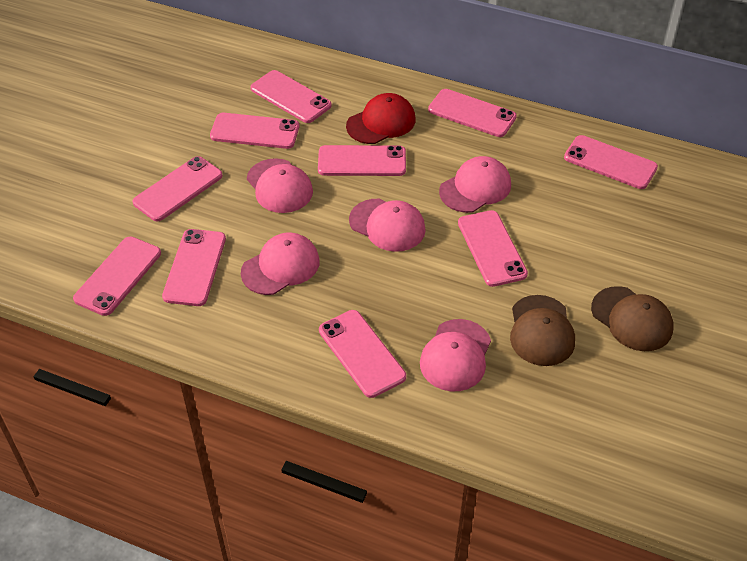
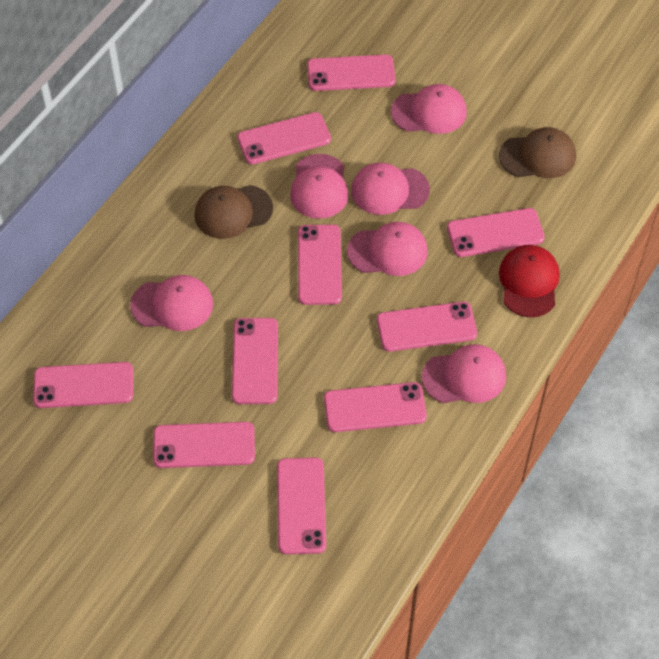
pink cap: 5 -> 6

